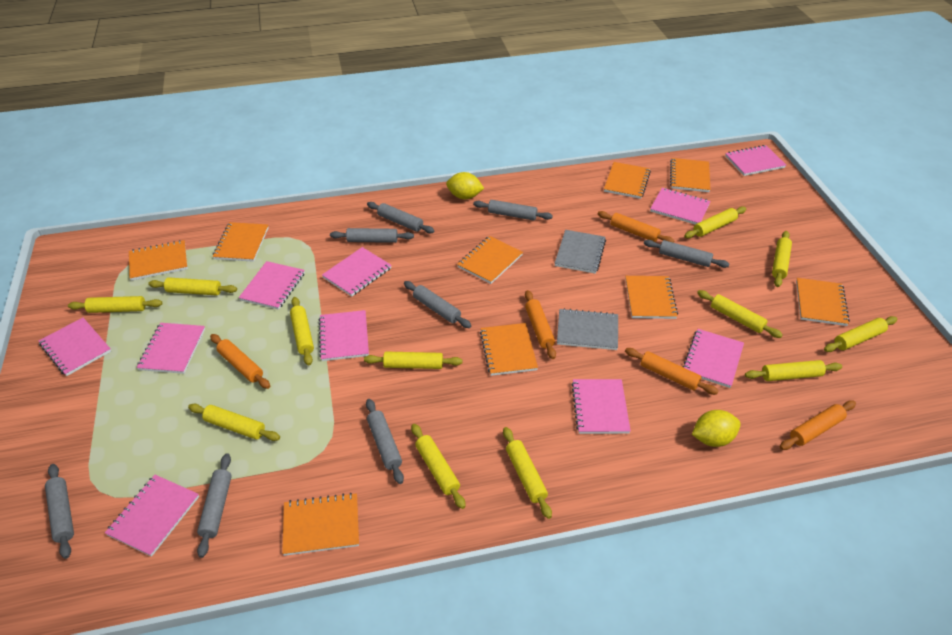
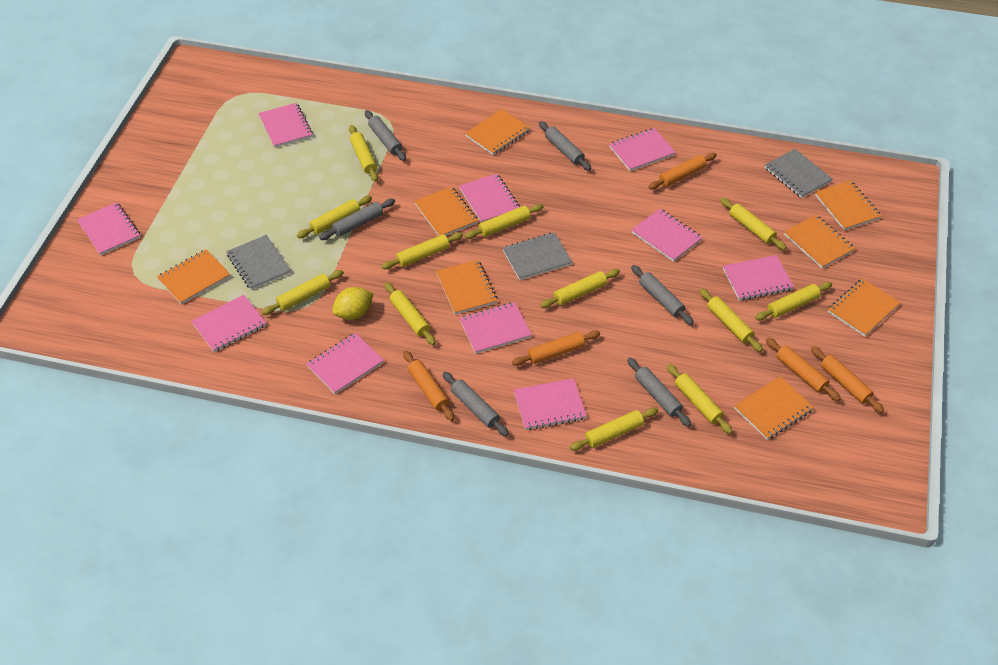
grey notebook: 2 -> 3
grey rolling pin: 8 -> 6
orange notebook: 9 -> 8
yellow lemon: 2 -> 1

